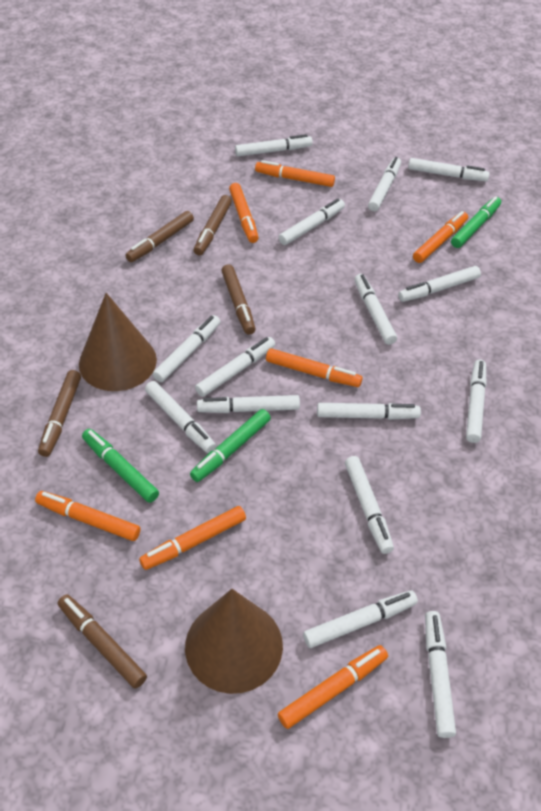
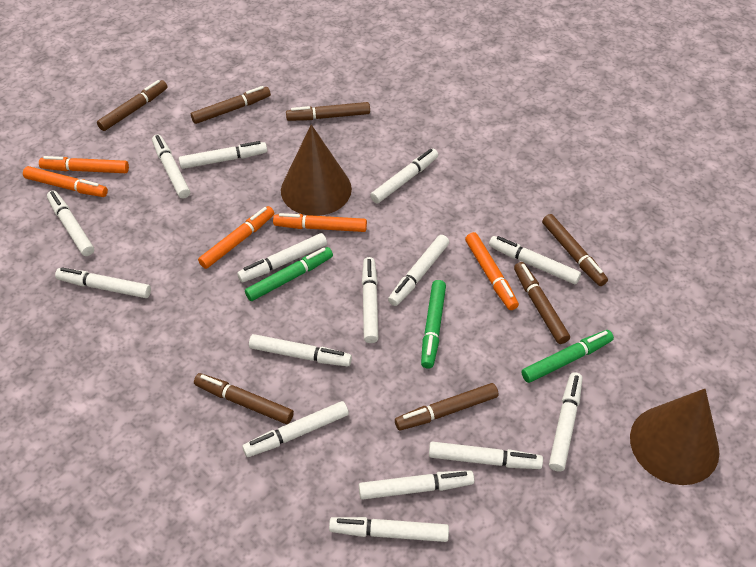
brown marker: 5 -> 7
orange marker: 7 -> 5

